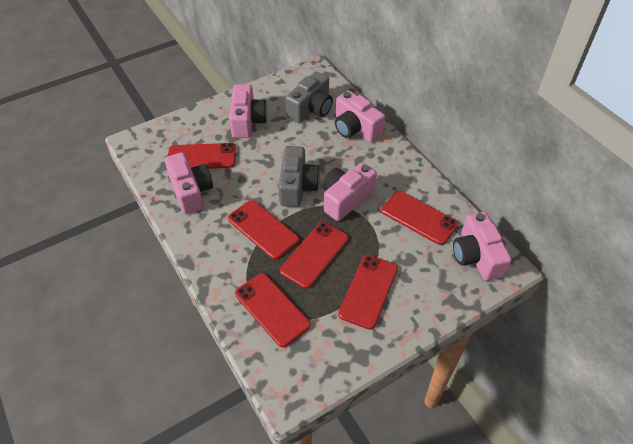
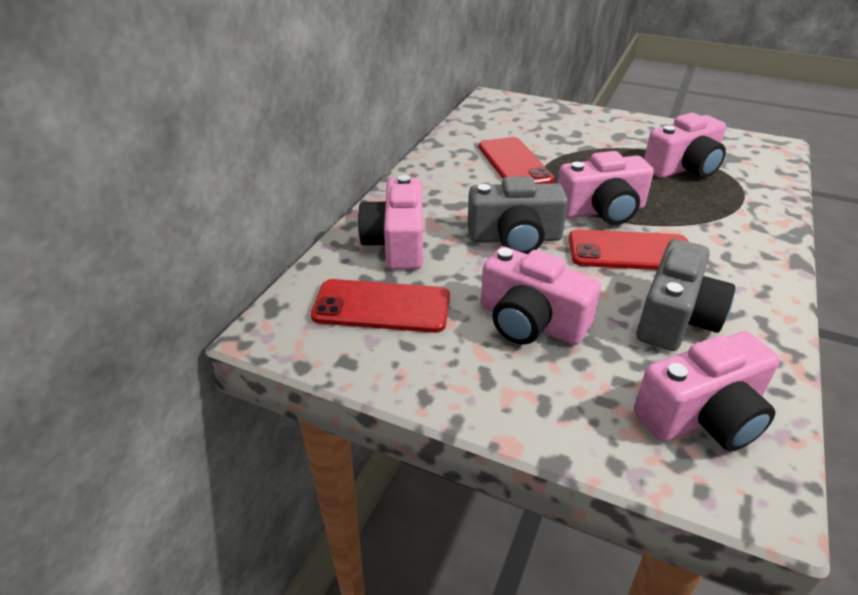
red phone: 6 -> 3

